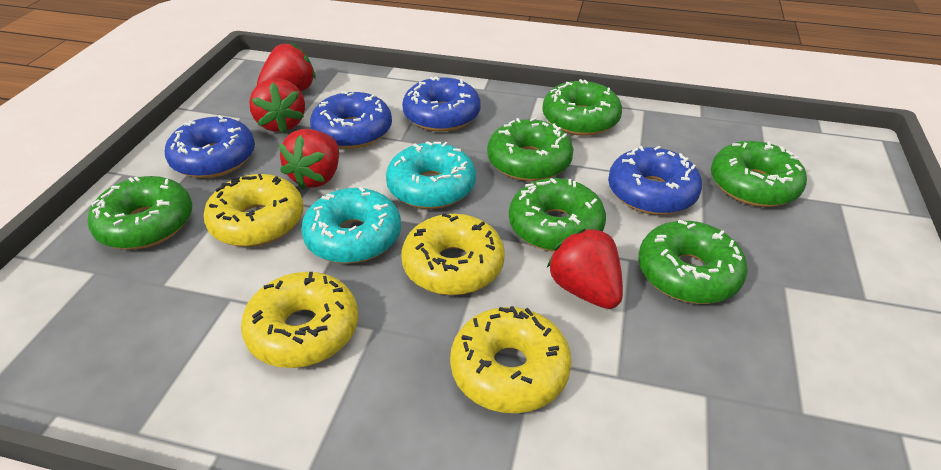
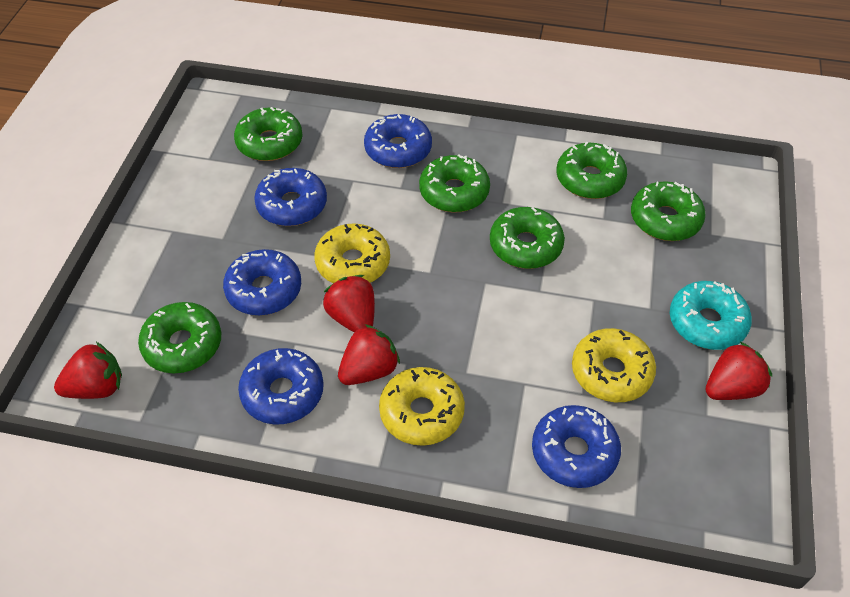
blue donut: 4 -> 5
turquoise donut: 2 -> 1
yellow donut: 4 -> 3

